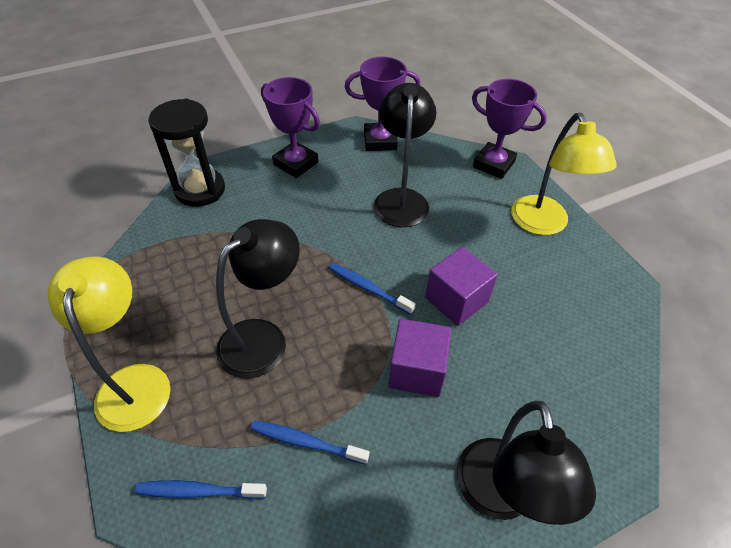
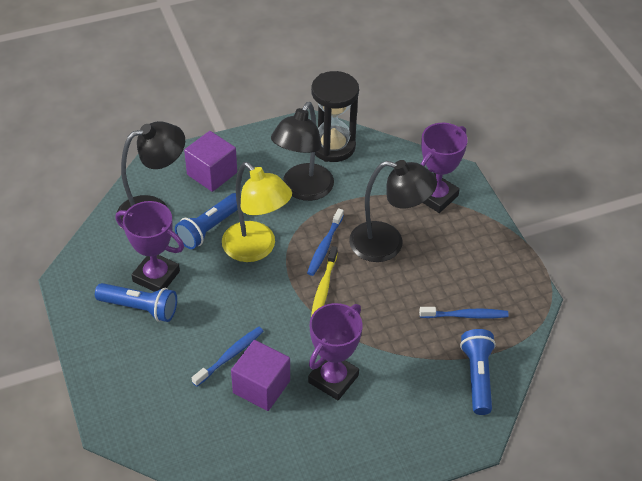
blue flashlight: 0 -> 3
yellow lamp: 2 -> 1
yellow toothbrush: 0 -> 1

